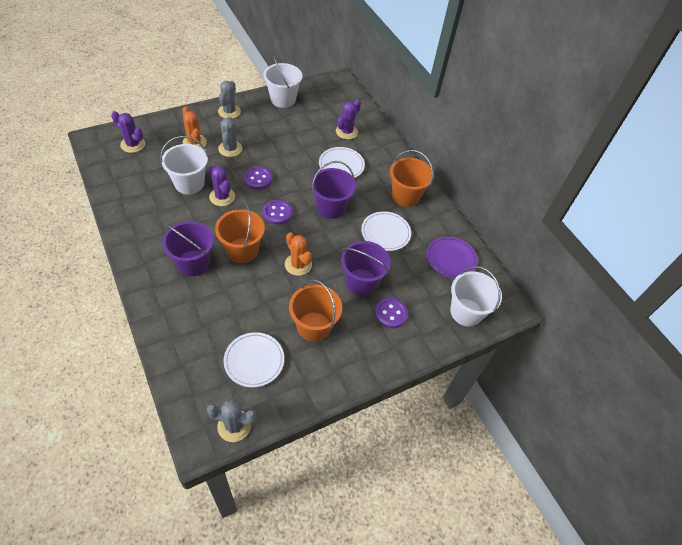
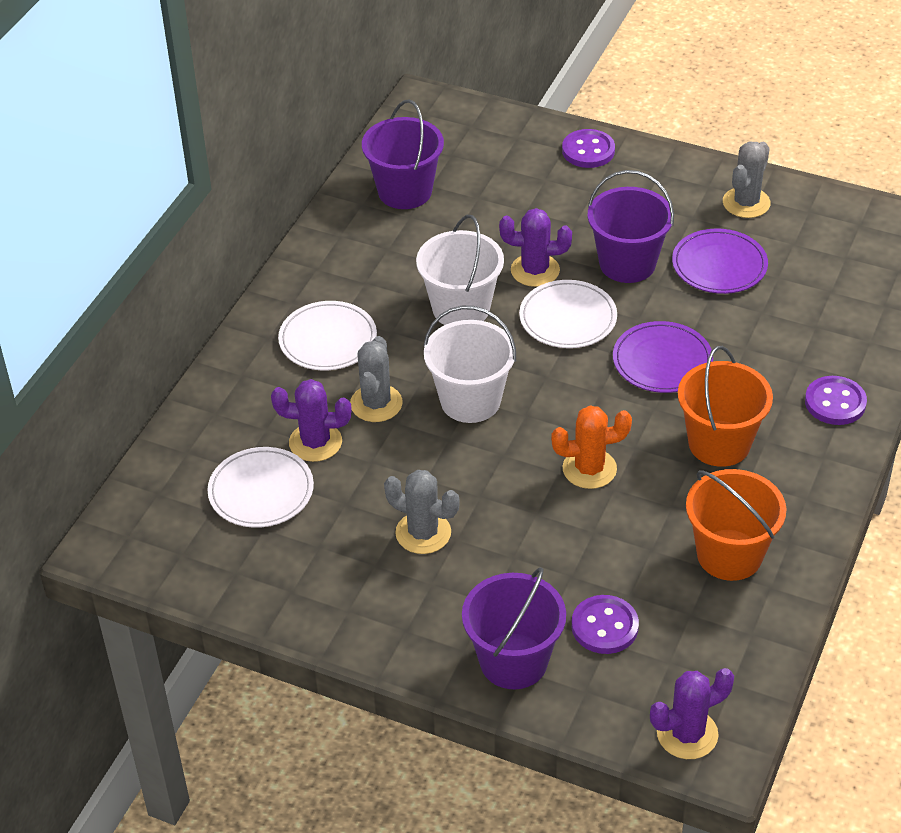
orange bucket: 3 -> 2
orange cactus: 2 -> 1
purple plate: 1 -> 2
white bucket: 3 -> 2

